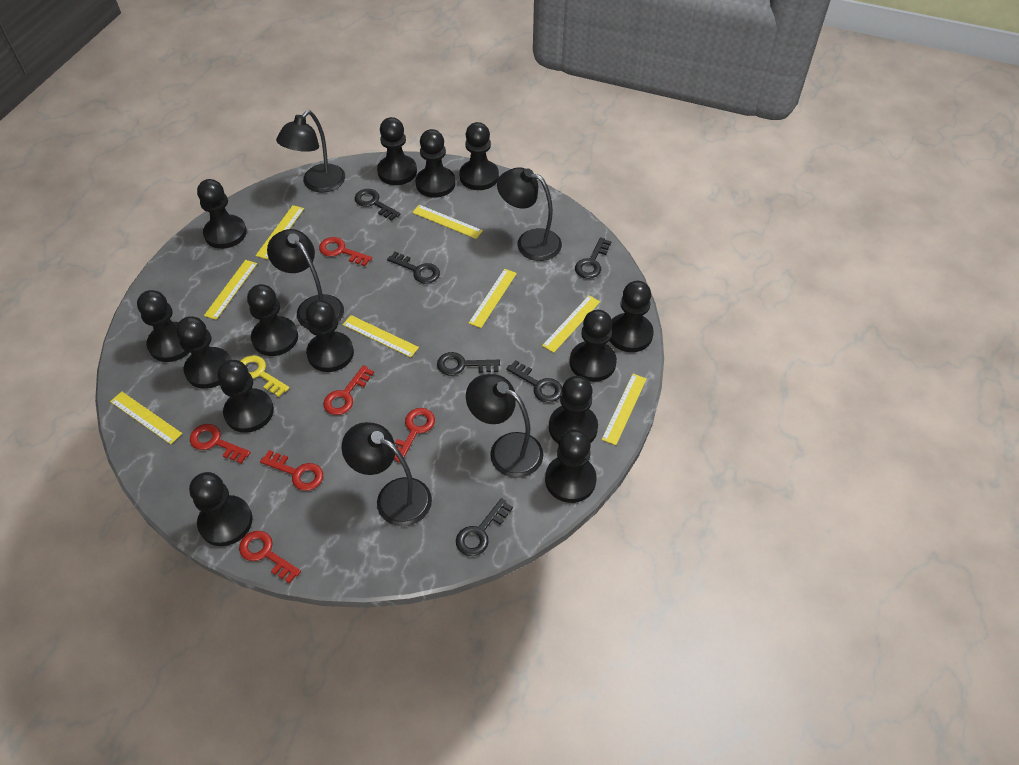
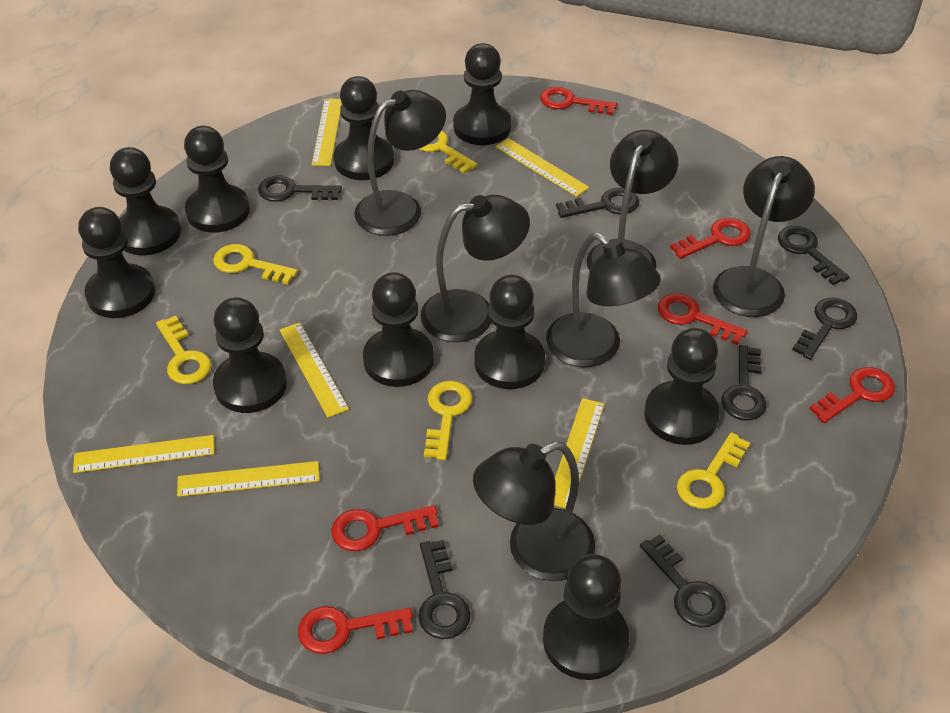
black key: 6 -> 7
black lamp: 5 -> 6
black pawn: 14 -> 10
yellow key: 1 -> 5
yellow ruler: 8 -> 6

